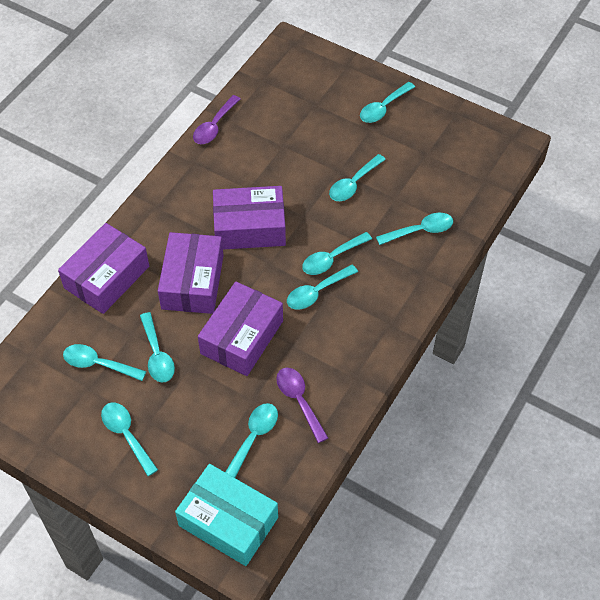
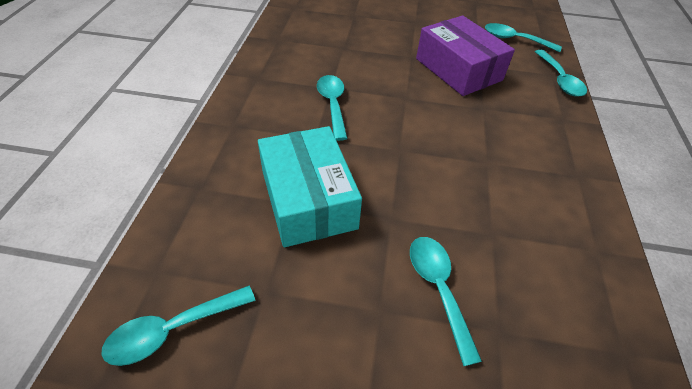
purple box: 4 -> 1
purple spoon: 2 -> 0
turquoise spoon: 9 -> 5

